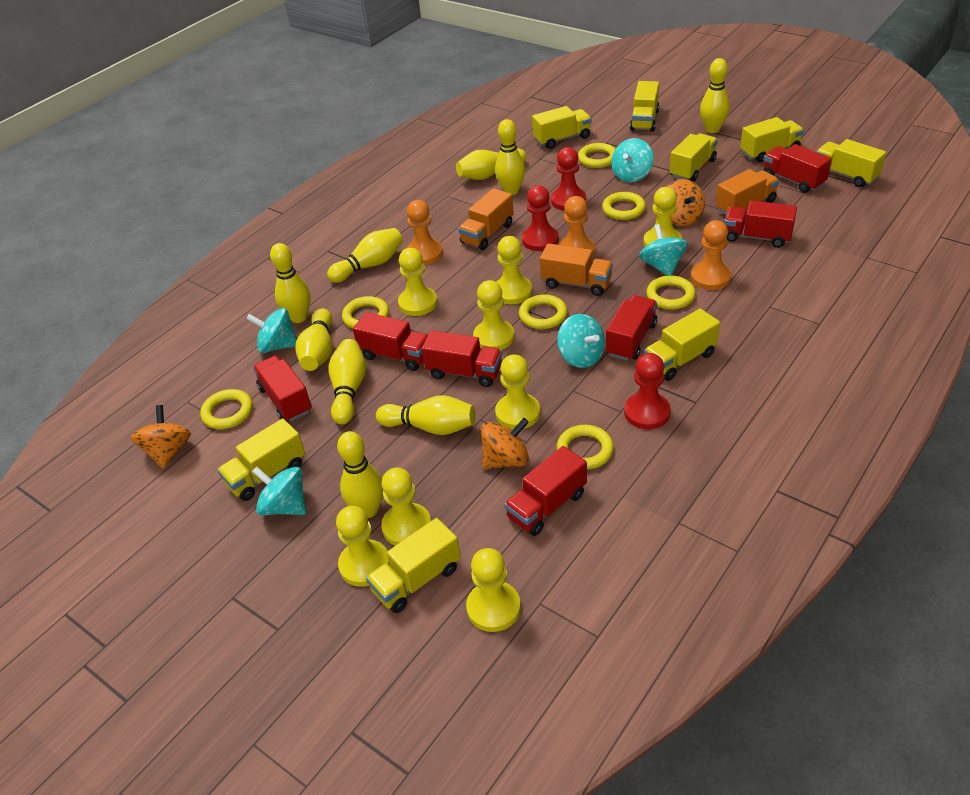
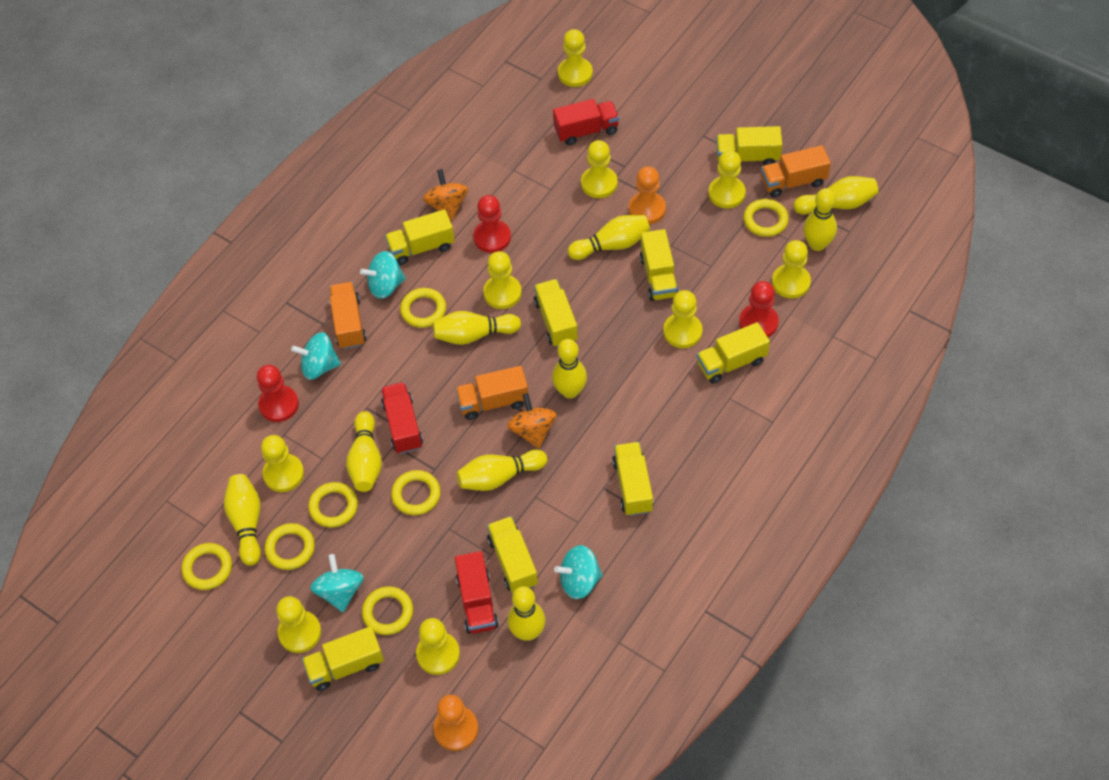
orange pawn: 3 -> 2
orange spinning top: 3 -> 2
red truck: 7 -> 3
turquoise spinning top: 5 -> 4
yellow pawn: 8 -> 9

